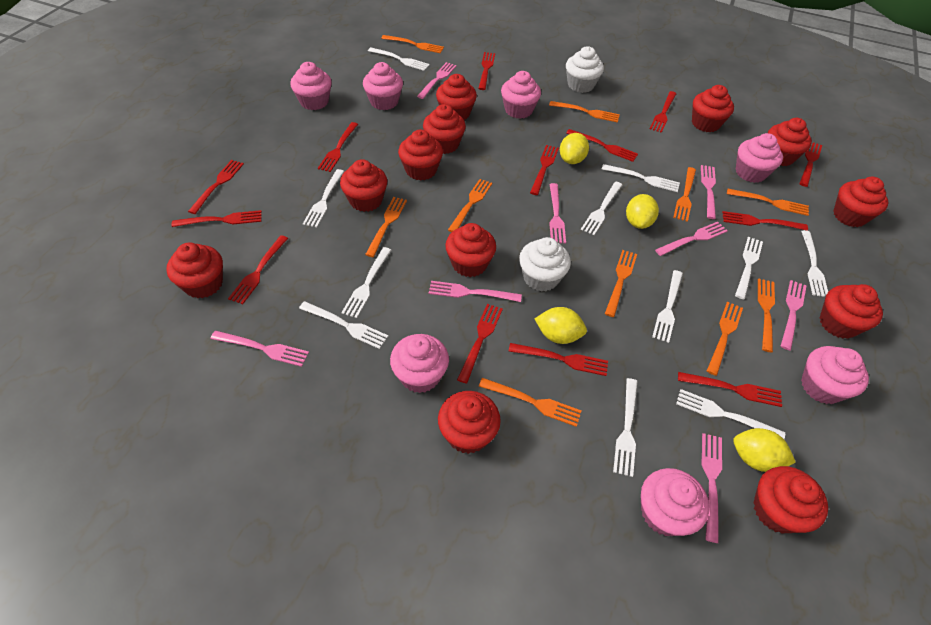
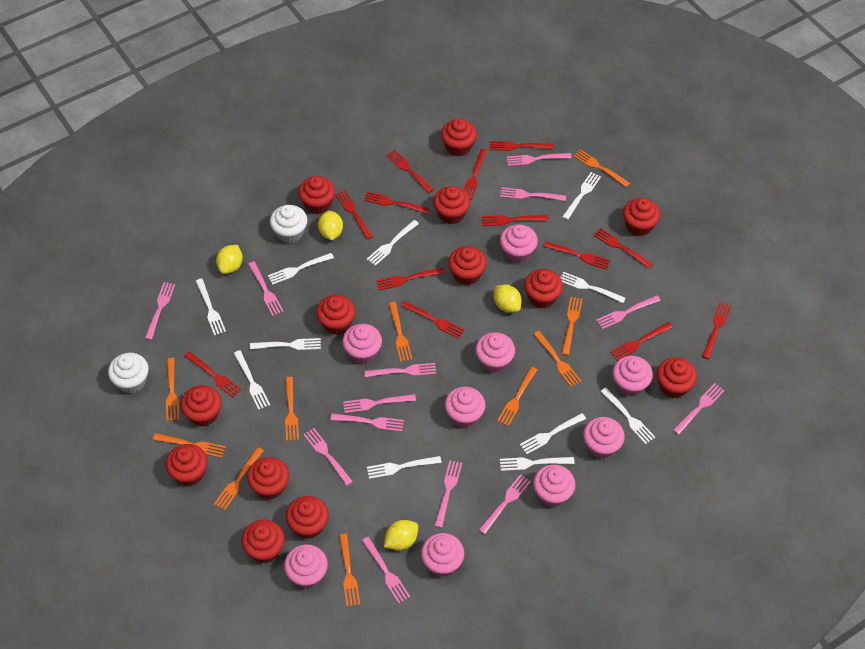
pink cupcake: 7 -> 9
pink fork: 8 -> 13
red cupcake: 12 -> 13

